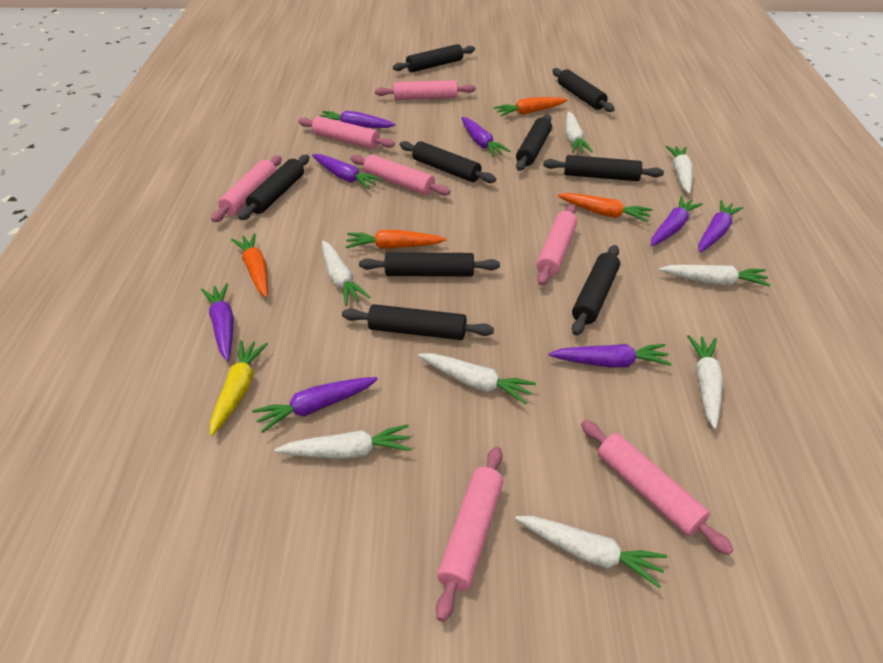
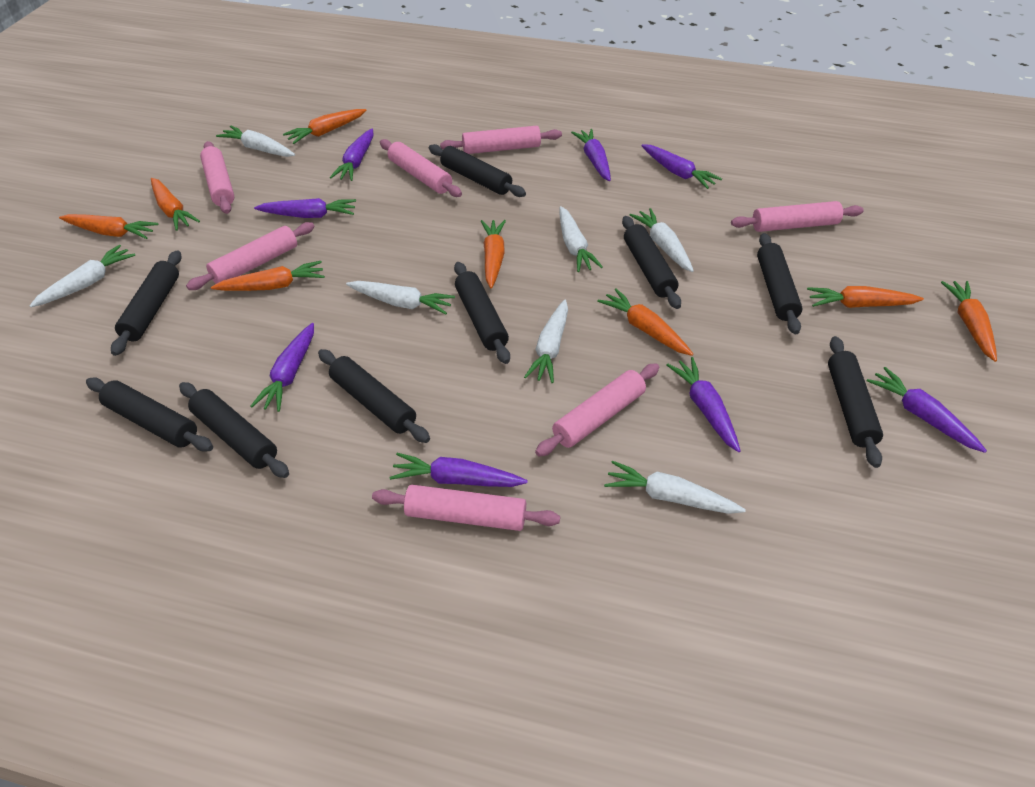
orange carrot: 4 -> 8
white carrot: 8 -> 7
yellow carrot: 1 -> 0

